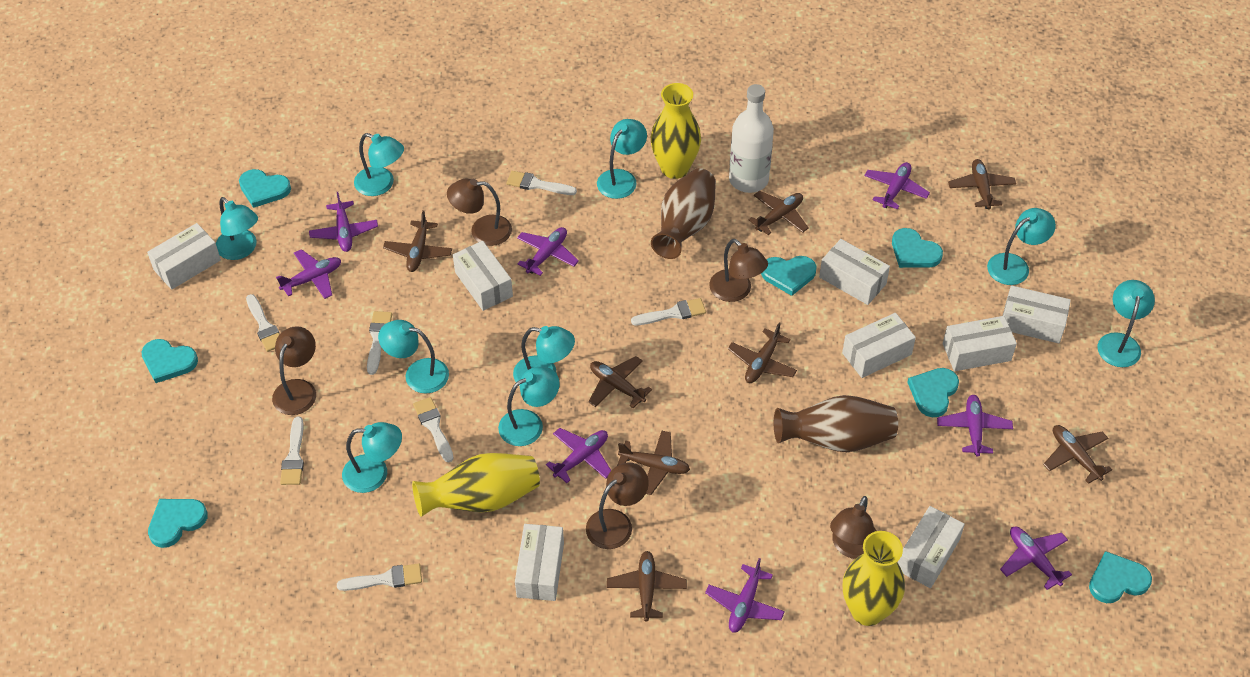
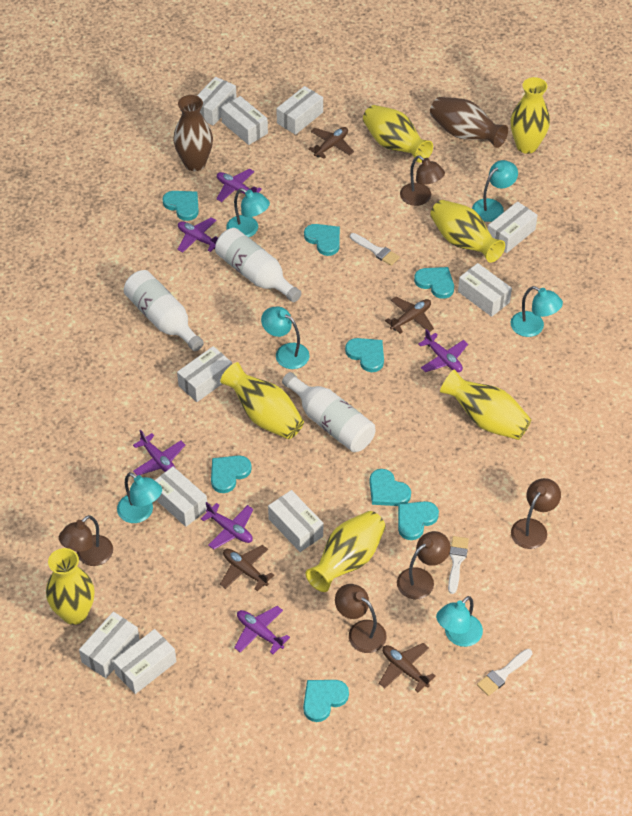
brown plane: 8 -> 4
purple plane: 8 -> 6
turquoise heart: 7 -> 8
turquoise lamp: 9 -> 6
white bottle: 1 -> 3
white box: 8 -> 10
white brush: 7 -> 3
yellow vase: 3 -> 7

